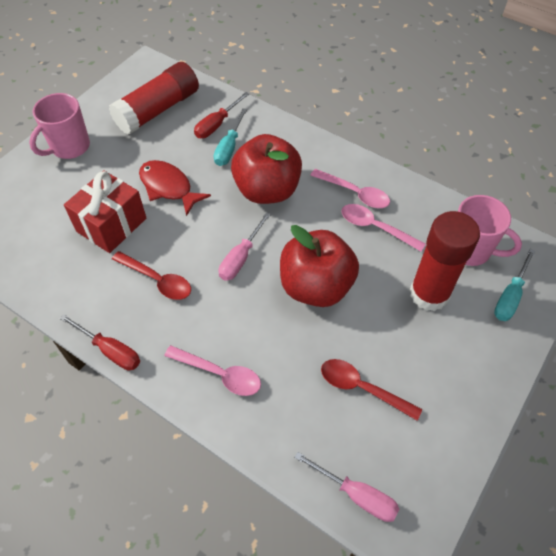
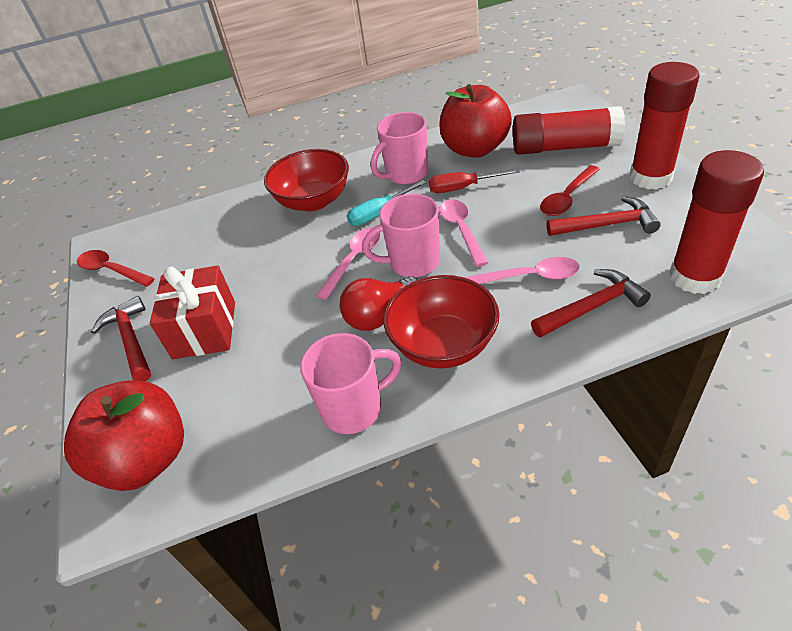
pink mug: 2 -> 3
pink screwdriver: 2 -> 0
red bowl: 0 -> 2
red fish: 1 -> 0
red glue stick: 2 -> 3
red hammer: 0 -> 3
red light bulb: 0 -> 1
red screwdriver: 2 -> 1
turquoise screwdriver: 2 -> 1

